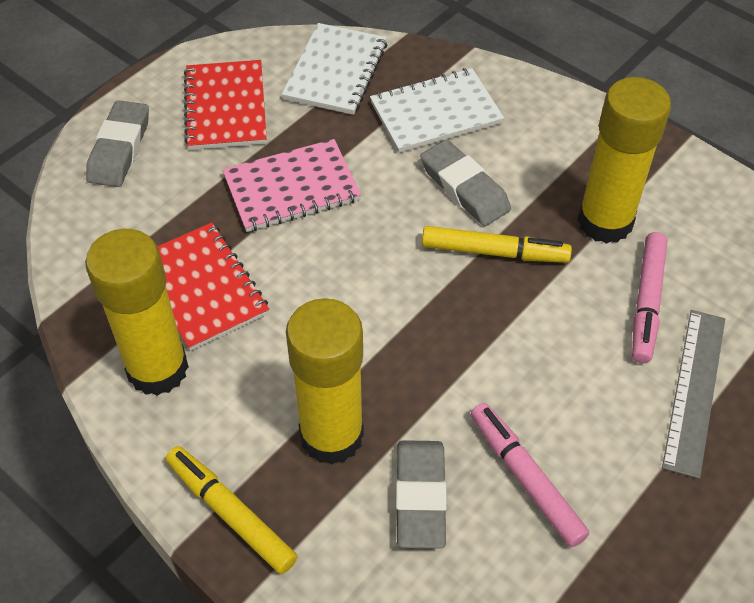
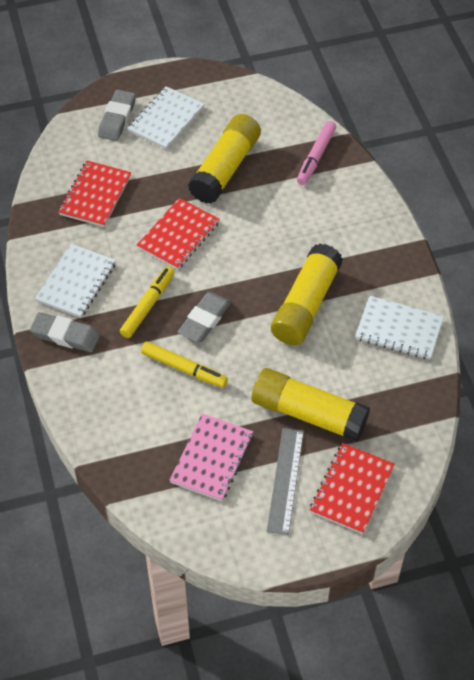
pink marker: 2 -> 1
red notebook: 2 -> 3
white notebook: 2 -> 3

